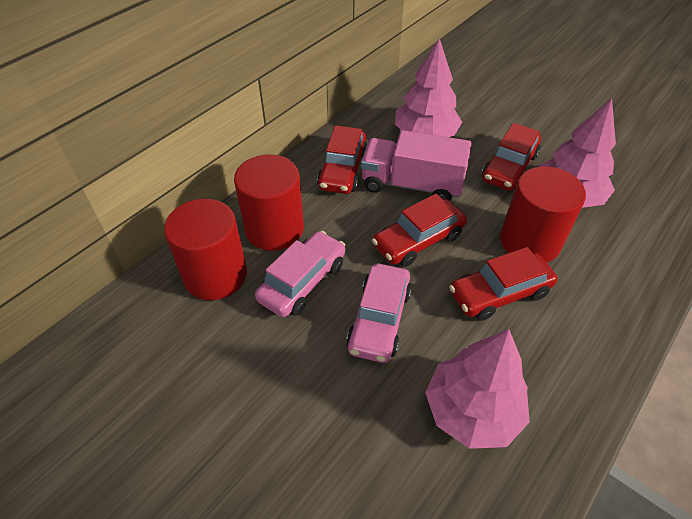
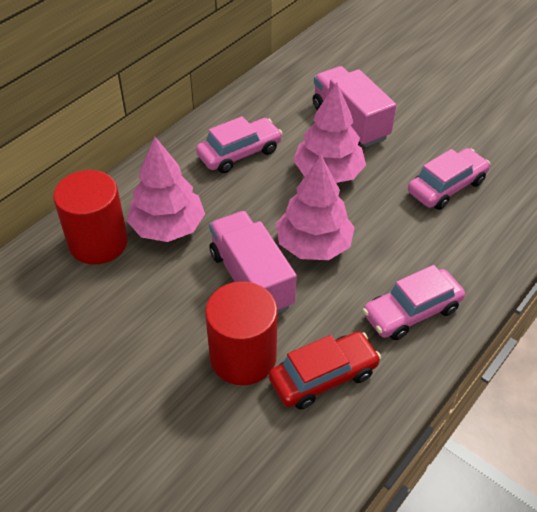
pink car: 2 -> 3
pink truck: 1 -> 2
red car: 4 -> 1
red cylinder: 3 -> 2

